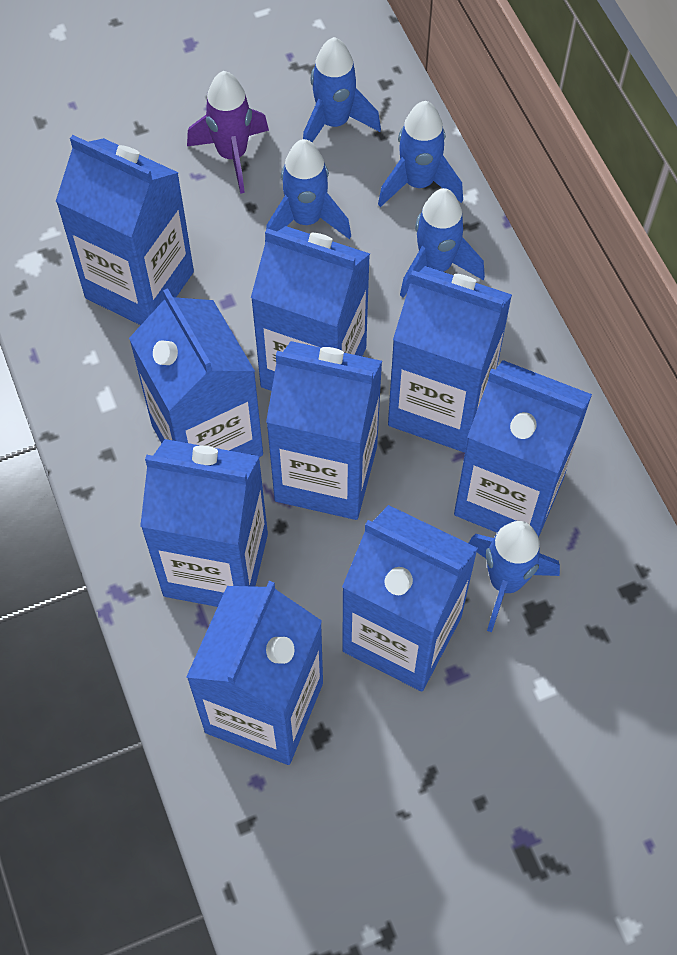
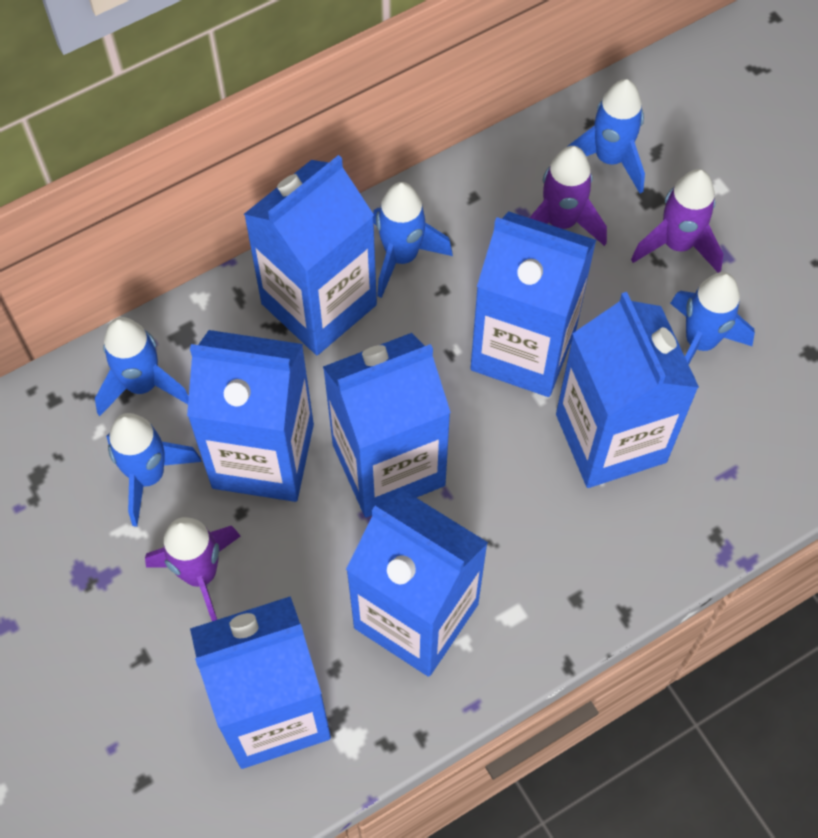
blue carton: 9 -> 7
purple rocket: 1 -> 3

